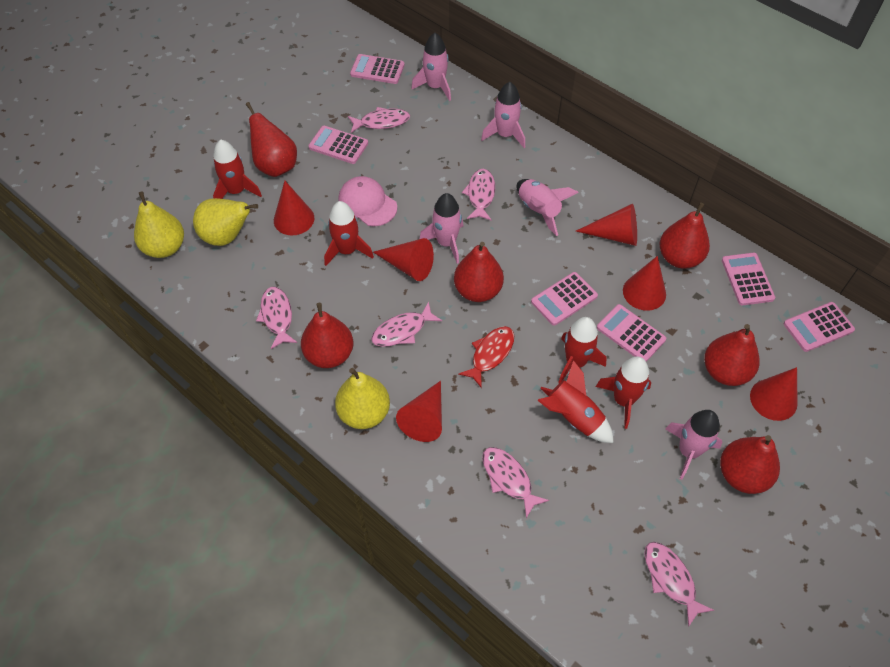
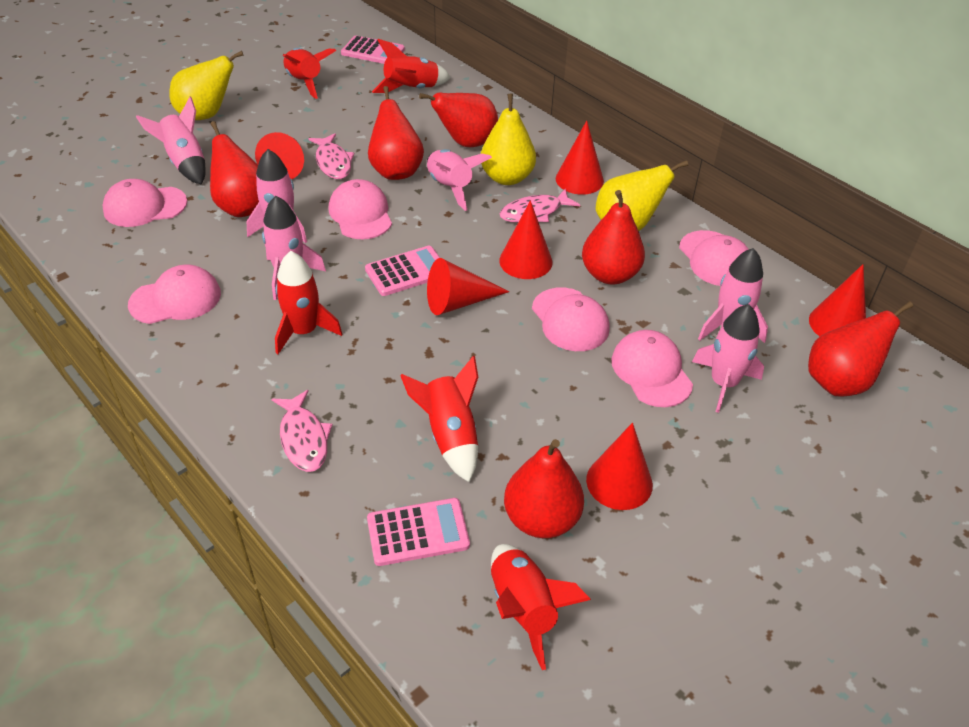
pink calculator: 6 -> 3
pink cap: 1 -> 6
pink fish: 6 -> 3
pink rocket: 5 -> 6
red fish: 1 -> 0

